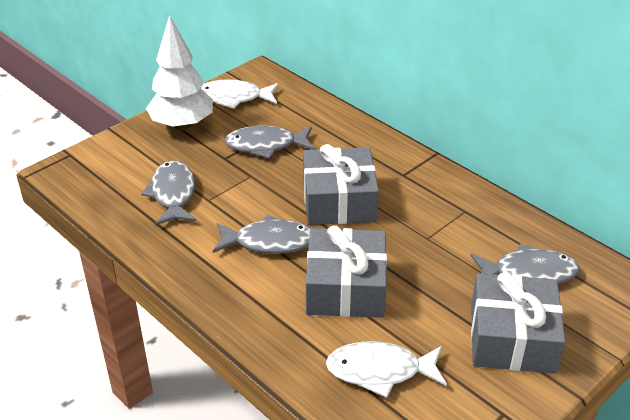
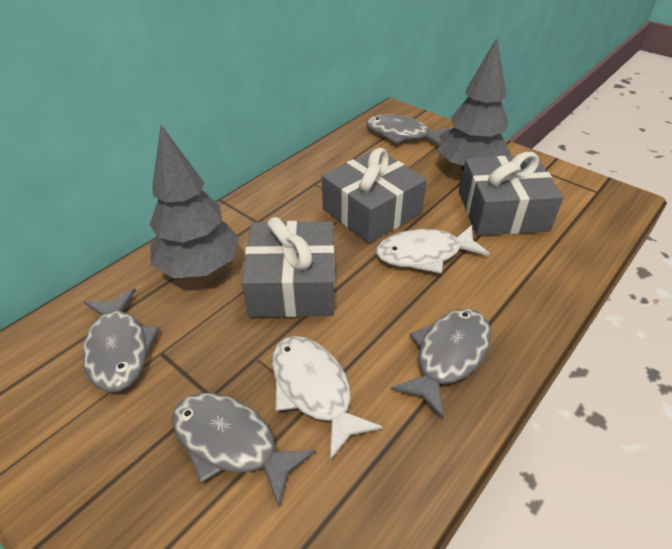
grey tree: 0 -> 2
white tree: 1 -> 0

